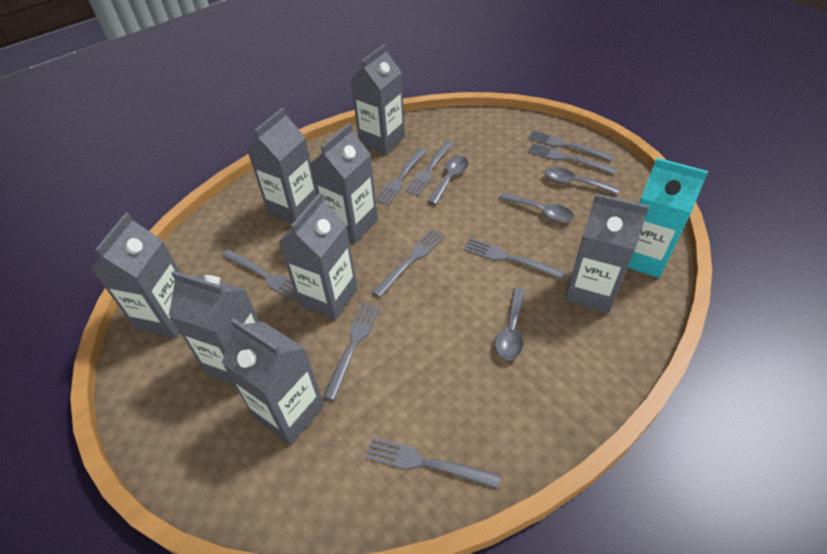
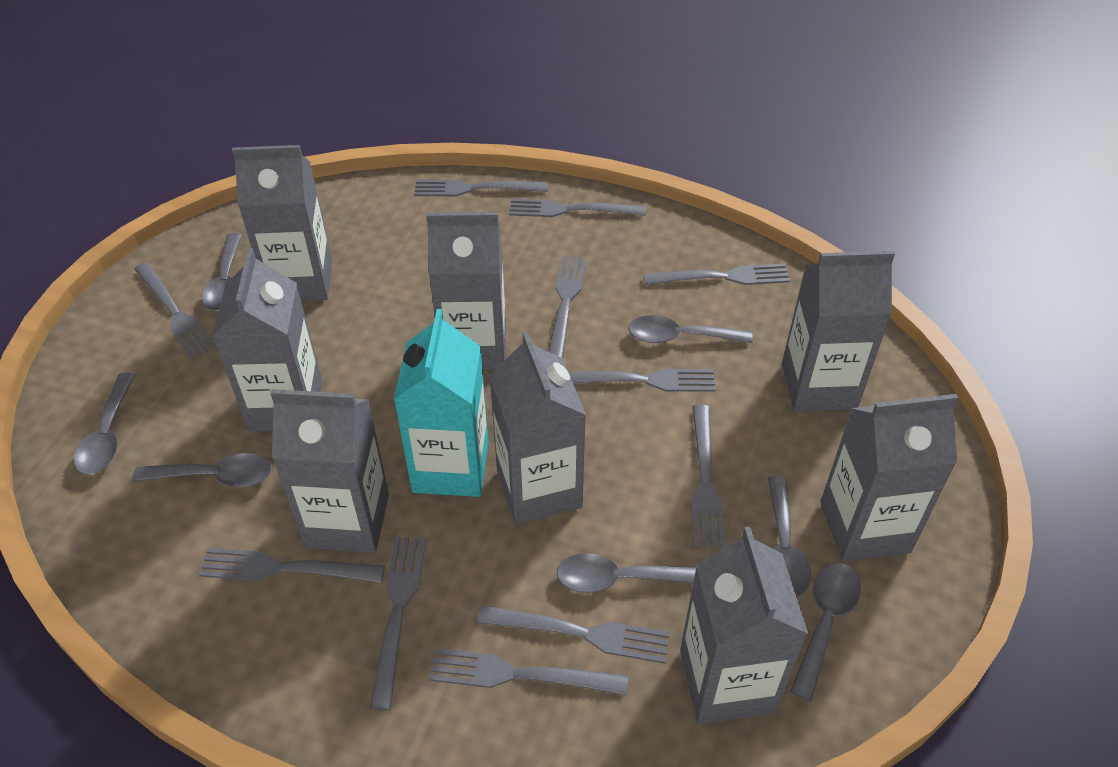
grey fork: 9 -> 11
grey spoon: 4 -> 7

